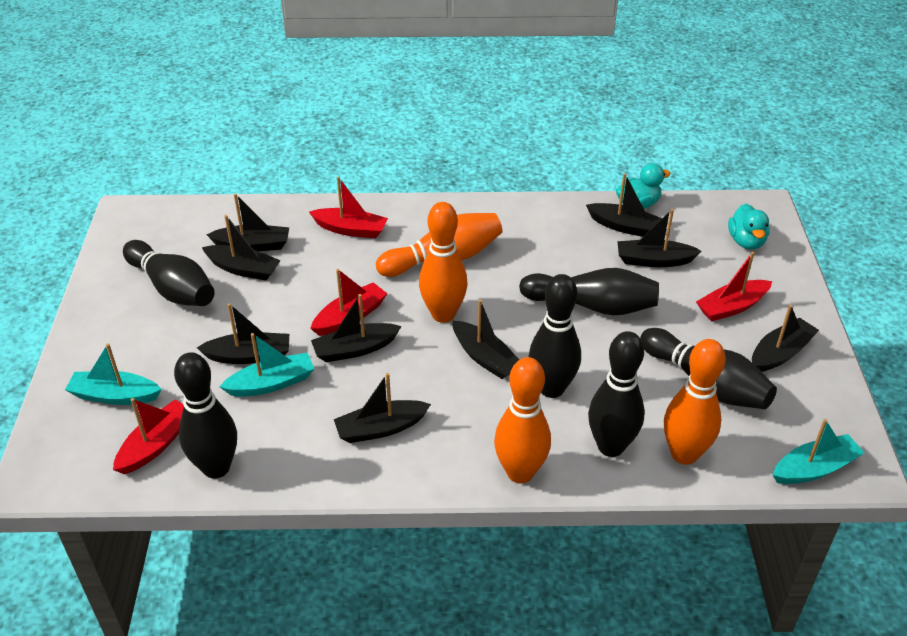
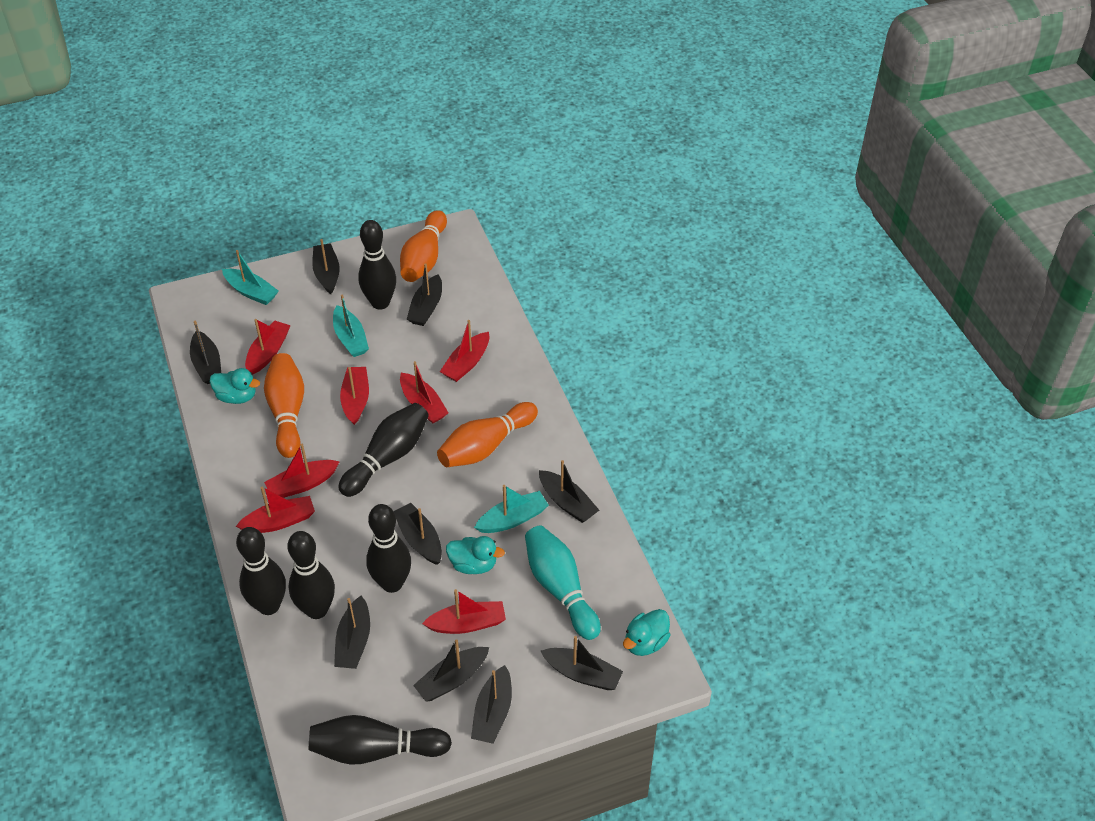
orange bowling pin: 4 -> 3
red boat: 4 -> 7
turquoise bowling pin: 0 -> 1
turquoise duck: 2 -> 3

